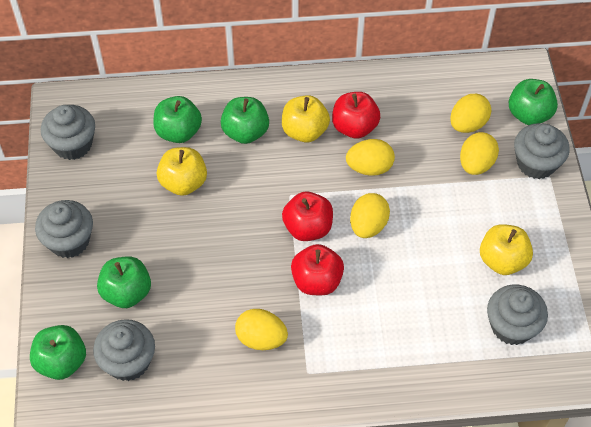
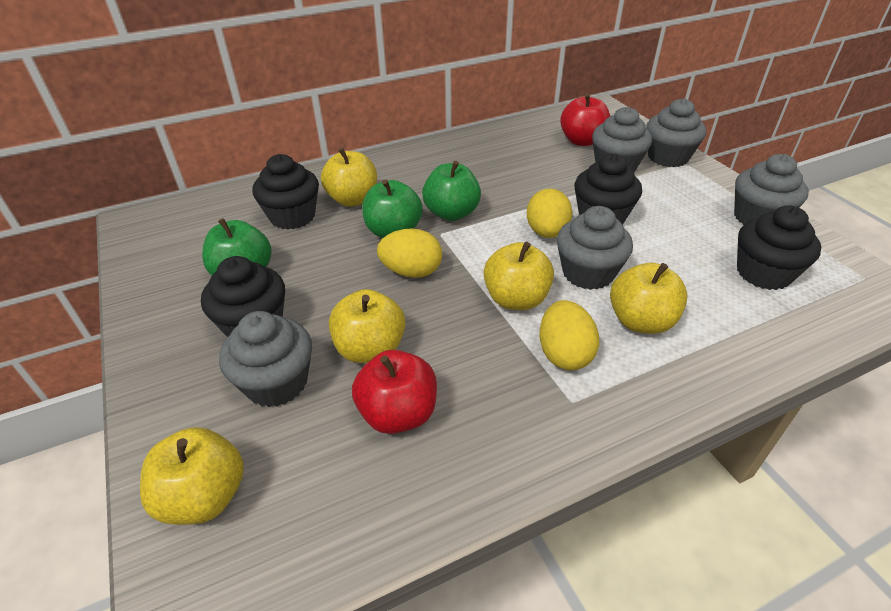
black cupcake: 0 -> 4
green apple: 5 -> 3
red apple: 3 -> 2
yellow apple: 3 -> 5
yellow egg: 5 -> 3

